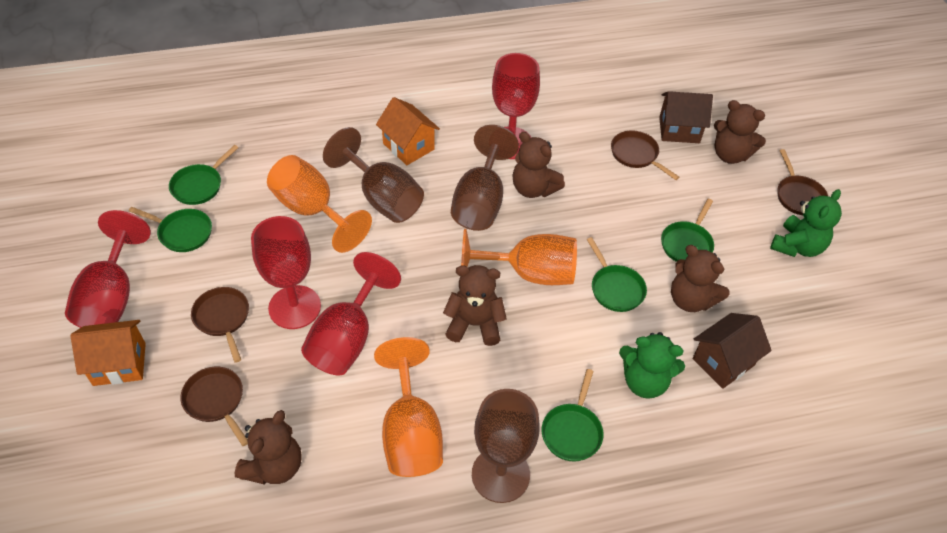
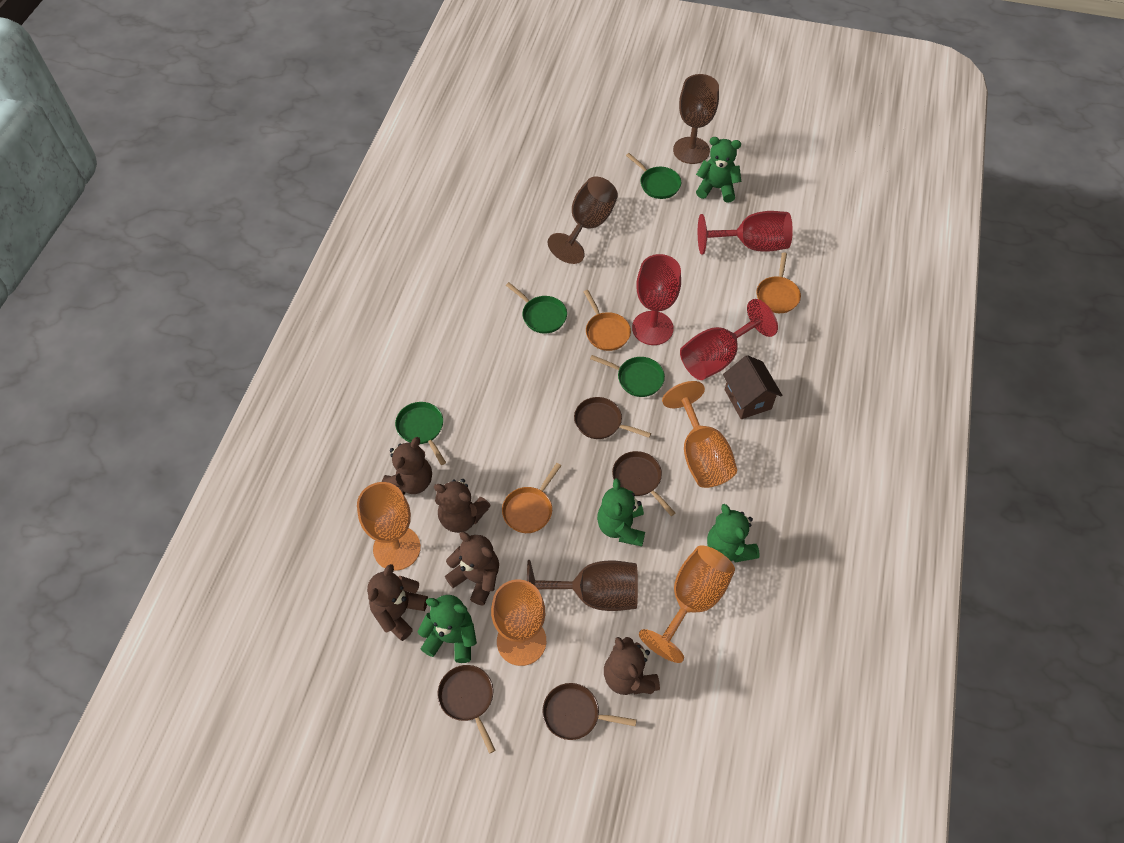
brown house: 2 -> 1
green pan: 5 -> 4
green teddy bear: 2 -> 4
orange goblet: 3 -> 4
orange house: 2 -> 0
orange pan: 0 -> 3
red goblet: 4 -> 3

